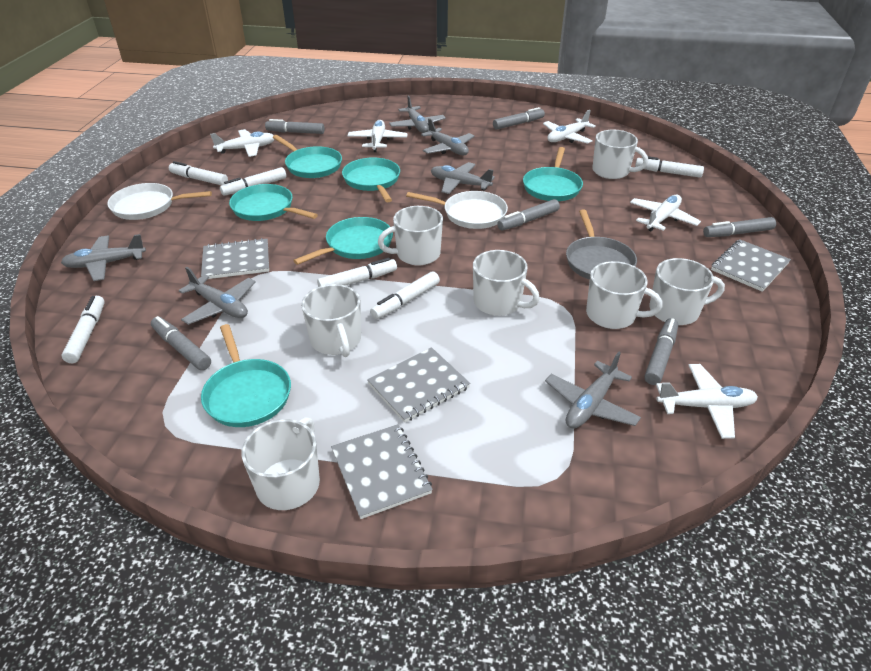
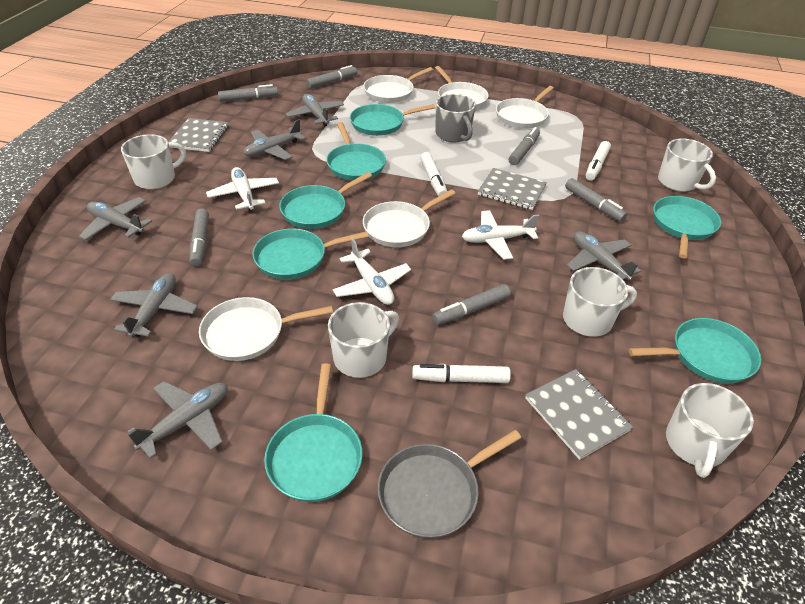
grey mug: 0 -> 1
grey notebook: 4 -> 3
turquoise pan: 6 -> 7
white marker: 6 -> 3
white mug: 7 -> 5
white pan: 2 -> 5
white plane: 5 -> 3

